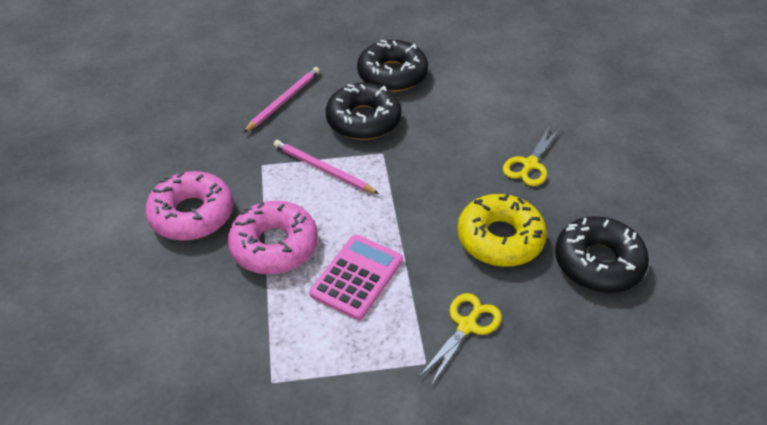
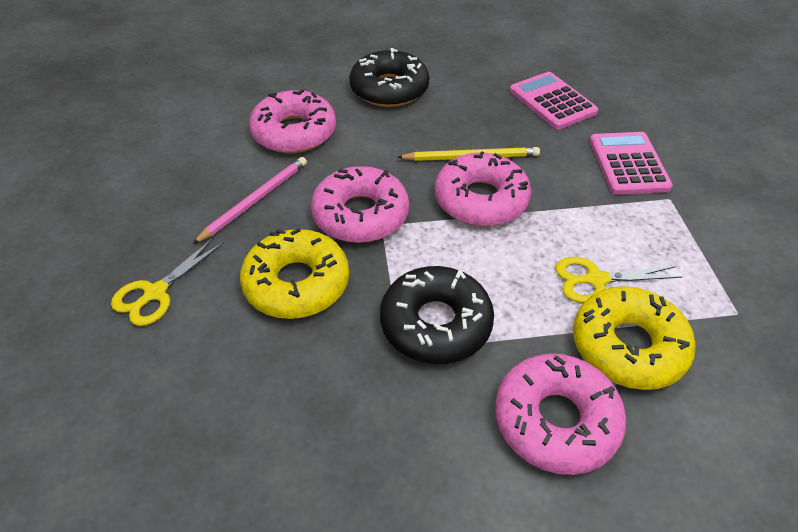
black donut: 3 -> 2
pink calculator: 1 -> 2
pink donut: 2 -> 4
pink pencil: 2 -> 1
yellow donut: 1 -> 2
yellow pencil: 0 -> 1

